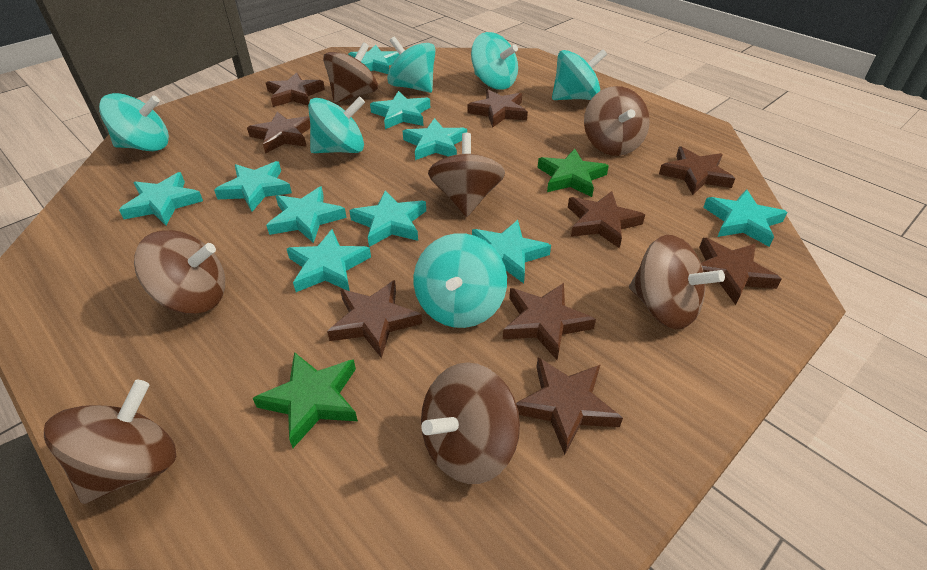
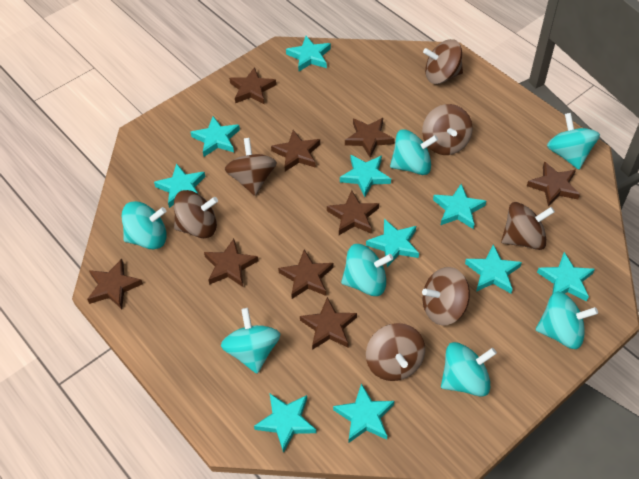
green star: 2 -> 0
turquoise spinning top: 6 -> 7

